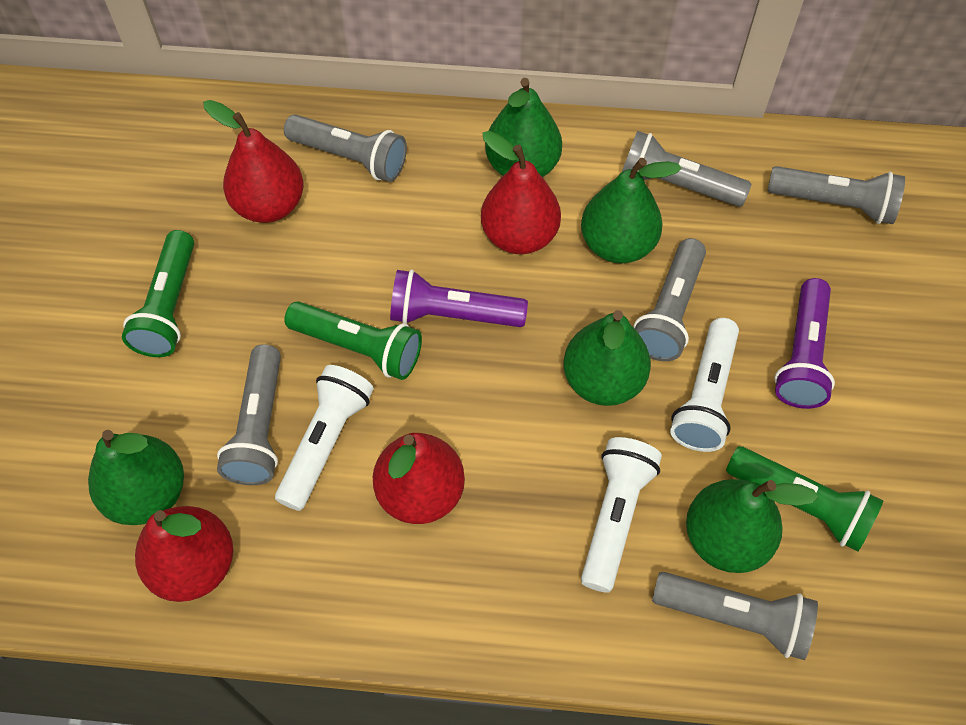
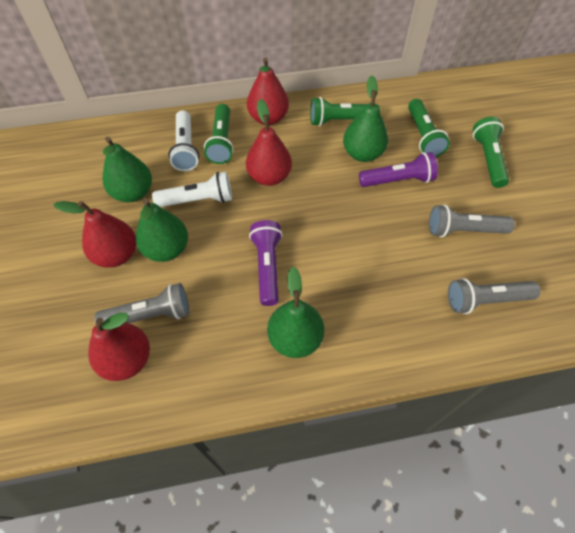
green flashlight: 3 -> 4
green pear: 5 -> 4
grey flashlight: 6 -> 3
white flashlight: 3 -> 2

